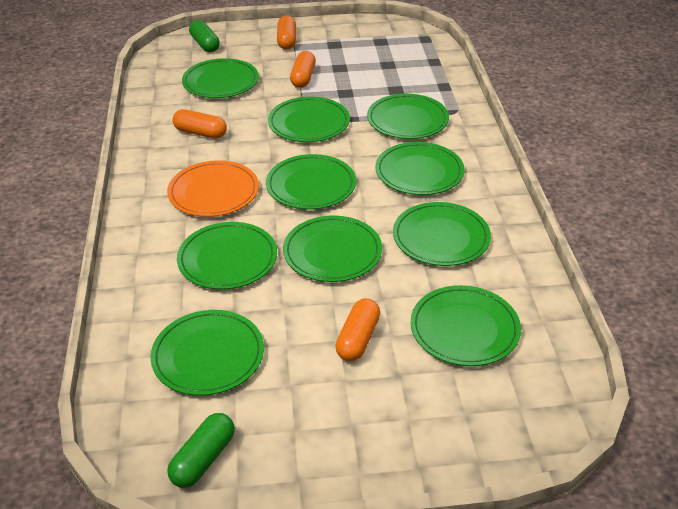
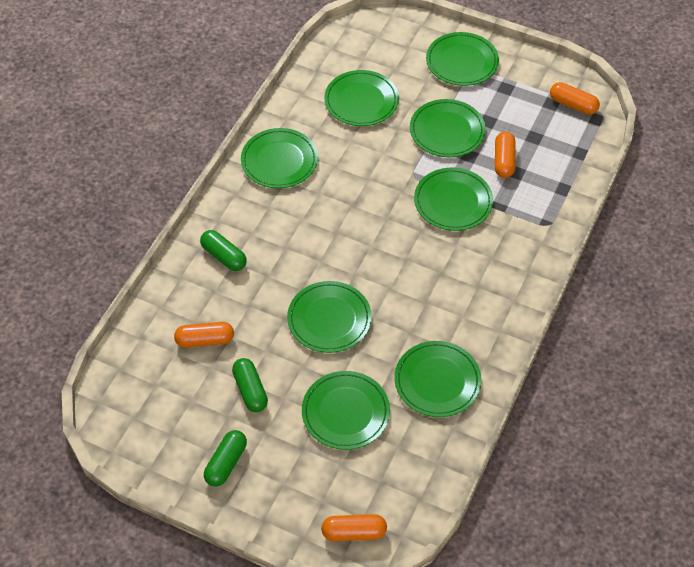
green capsule: 2 -> 3
green plate: 10 -> 8
orange plate: 1 -> 0

